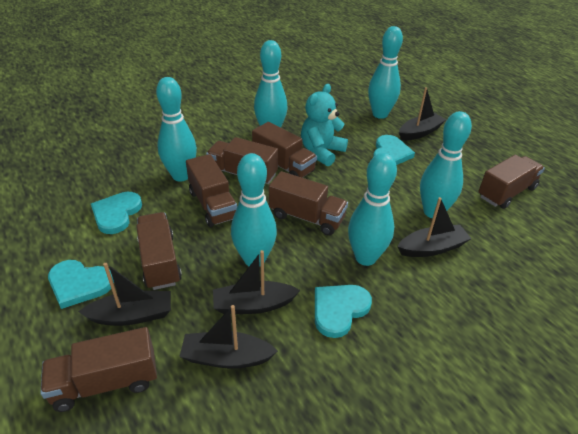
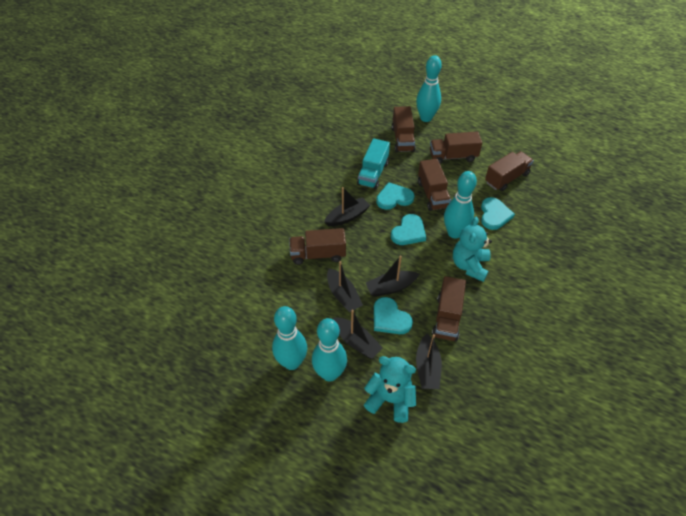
brown truck: 7 -> 6
turquoise bowling pin: 6 -> 4
turquoise teddy bear: 1 -> 2
turquoise truck: 0 -> 1

